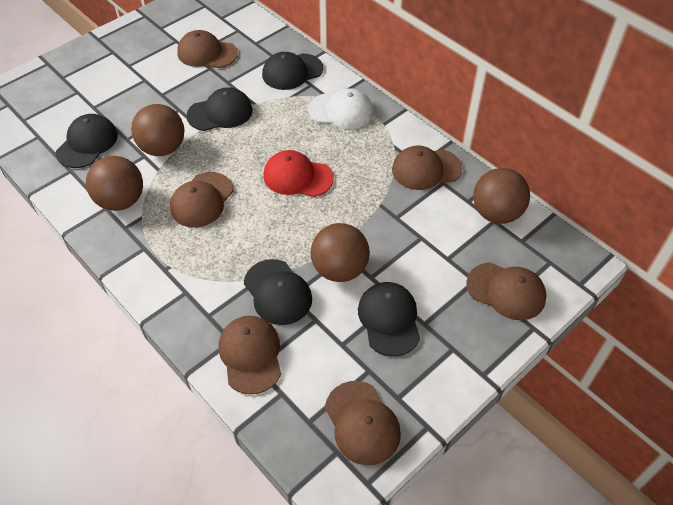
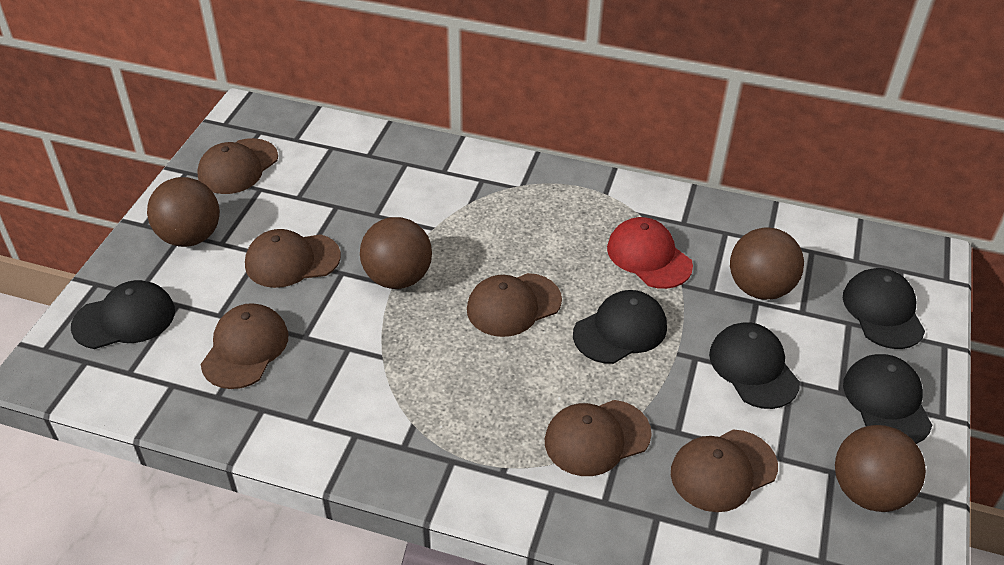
white cap: 1 -> 0

